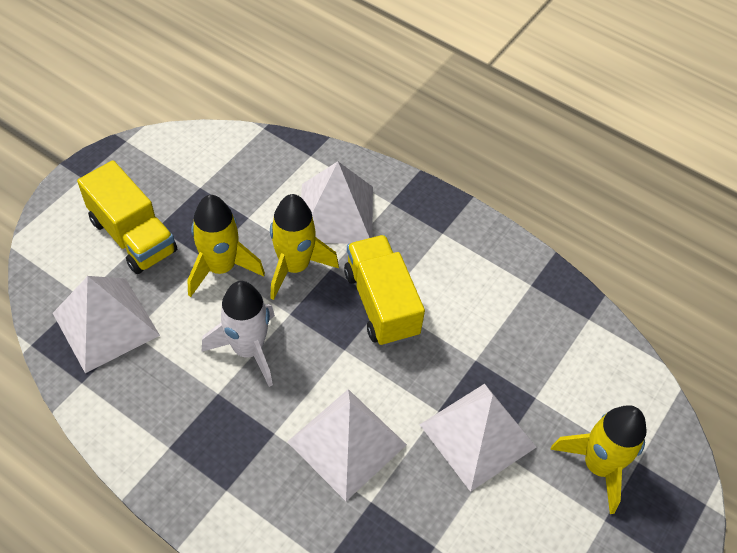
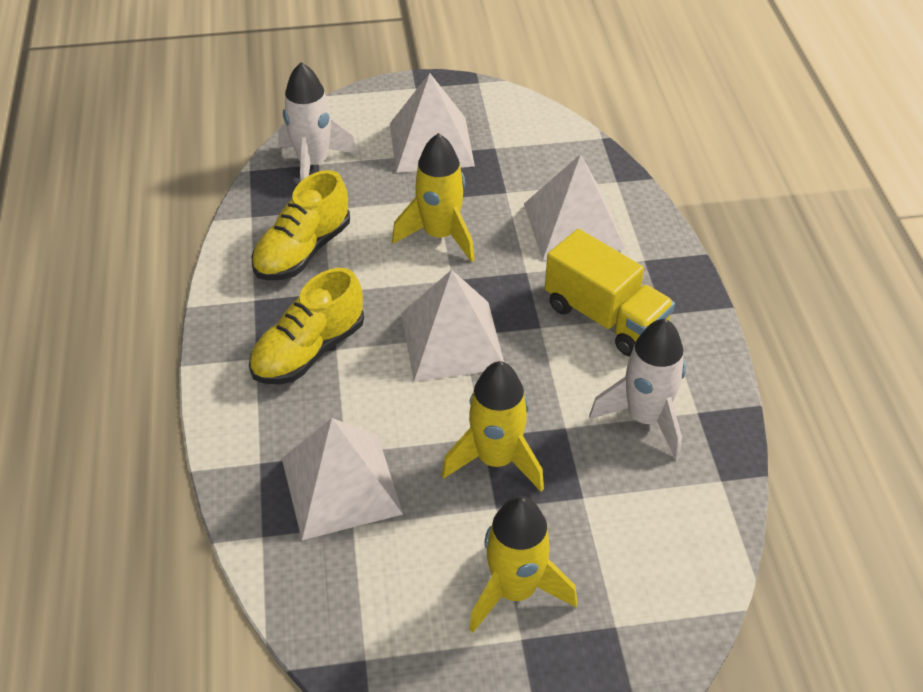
white rocket: 1 -> 2
yellow shoe: 0 -> 2
yellow truck: 2 -> 1

